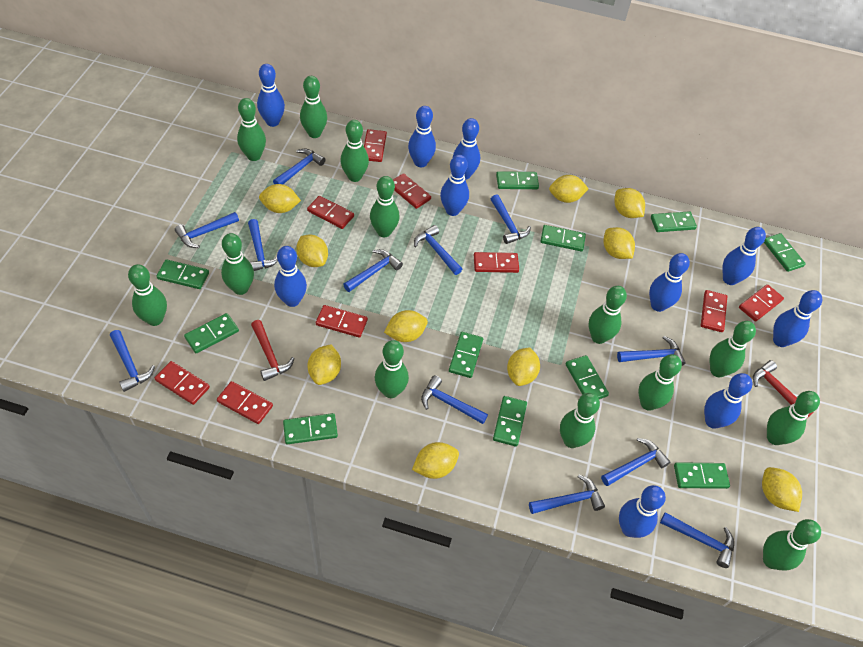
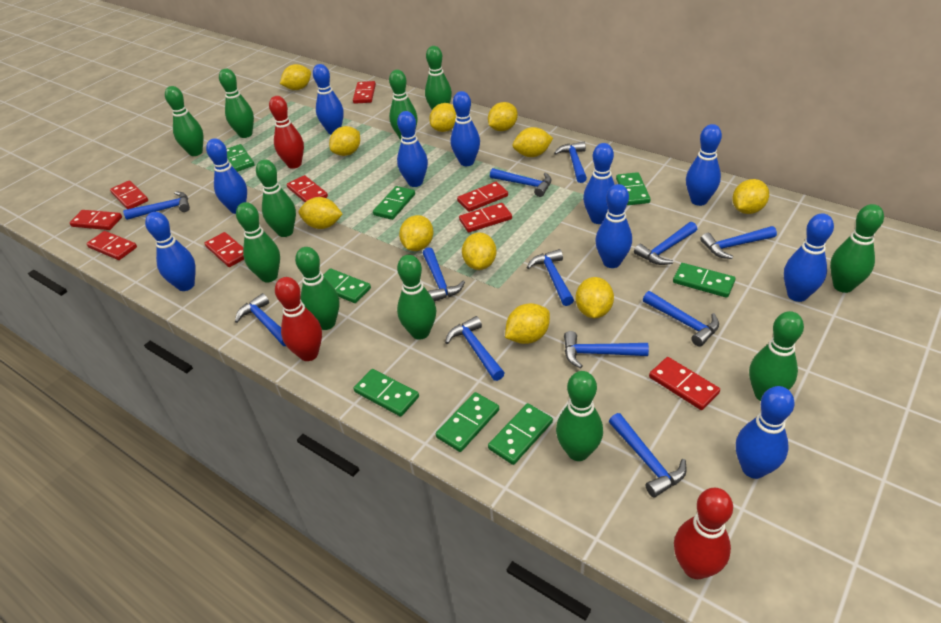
green bowling pin: 13 -> 11
green domino: 11 -> 8
red bowling pin: 0 -> 3
red hammer: 2 -> 0
yellow lemon: 10 -> 11

